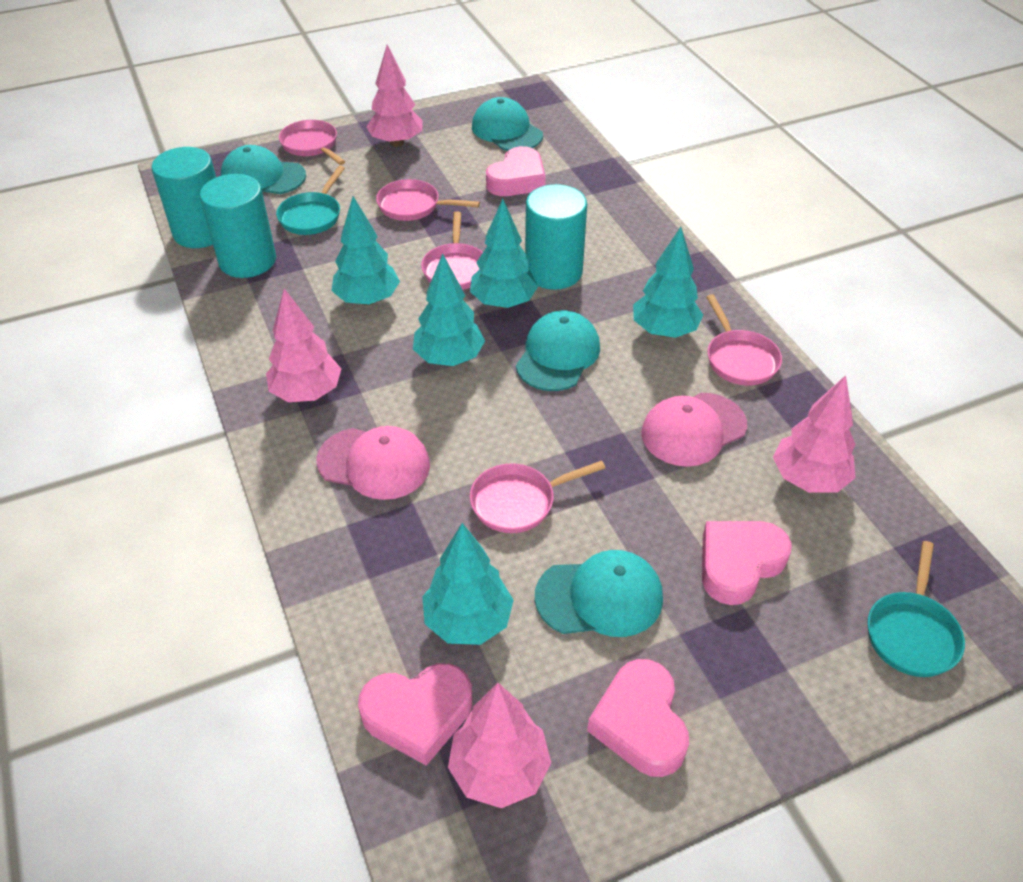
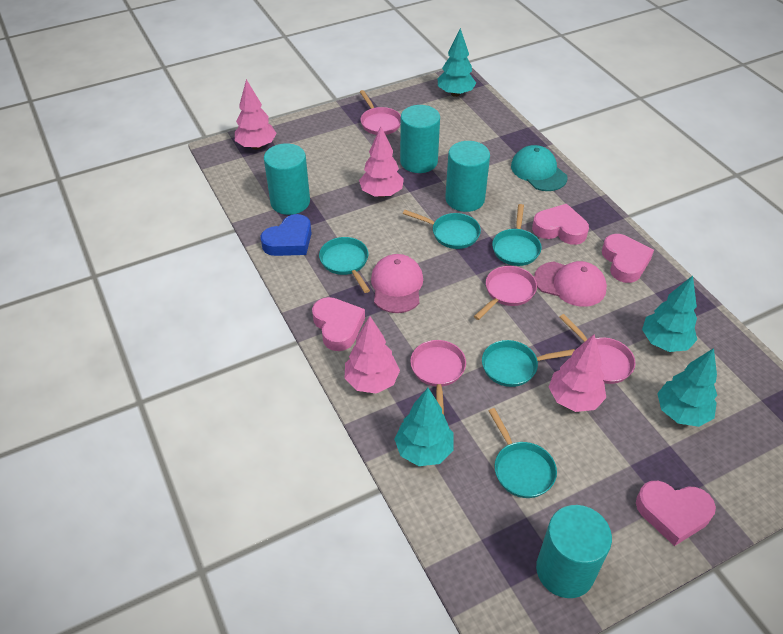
blue heart: 0 -> 1
pink pan: 5 -> 4
turquoise cap: 4 -> 1
turquoise cylinder: 3 -> 4
turquoise pan: 2 -> 5
turquoise tree: 5 -> 4

